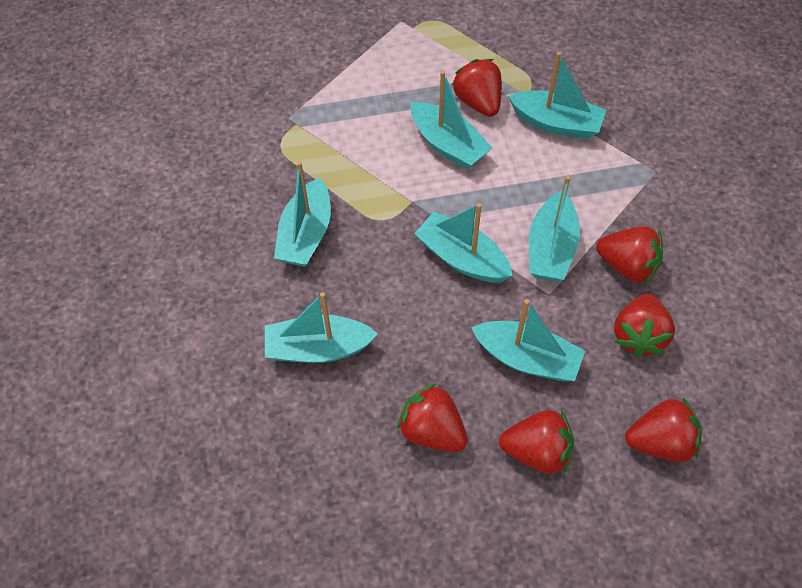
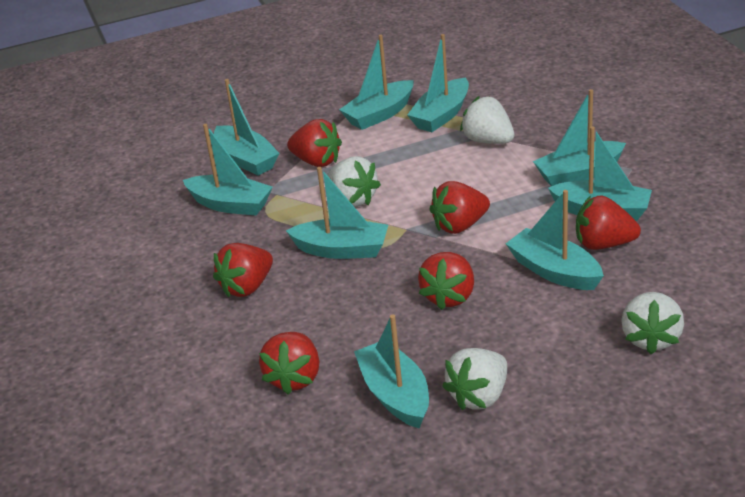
turquoise boat: 7 -> 9
white strawberry: 0 -> 4

